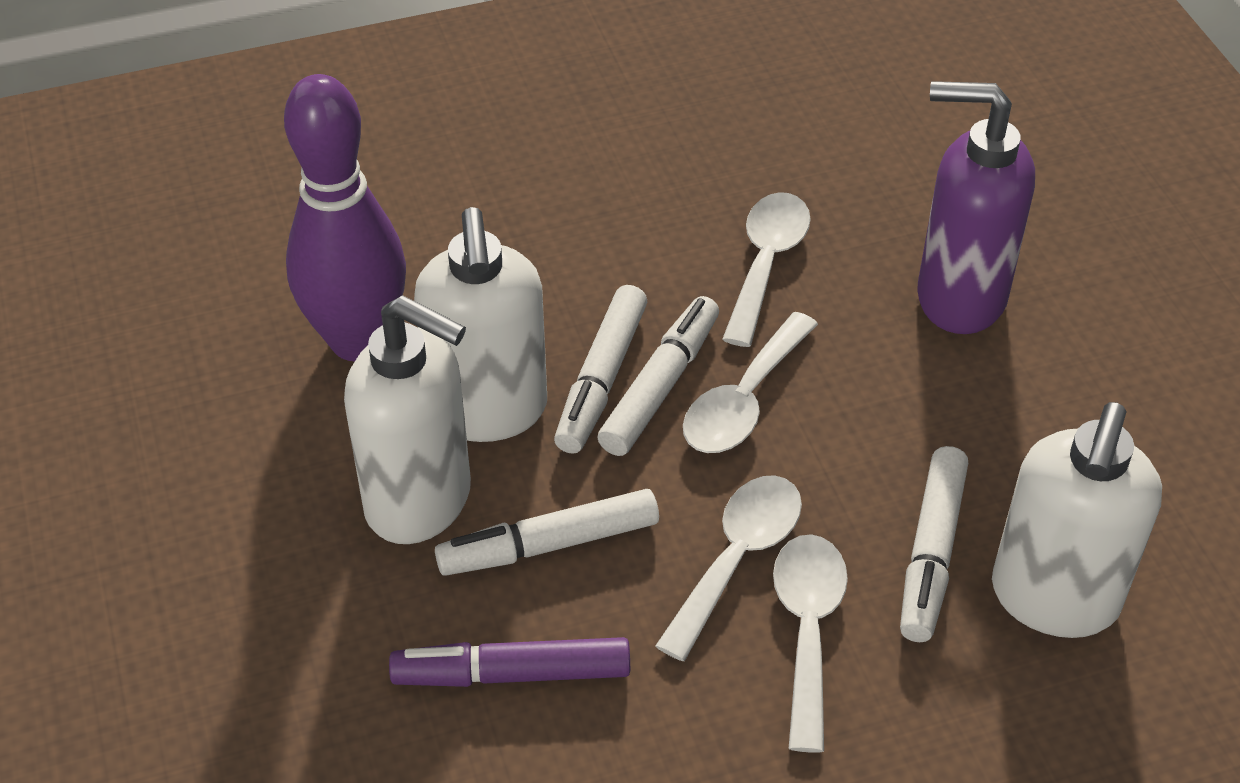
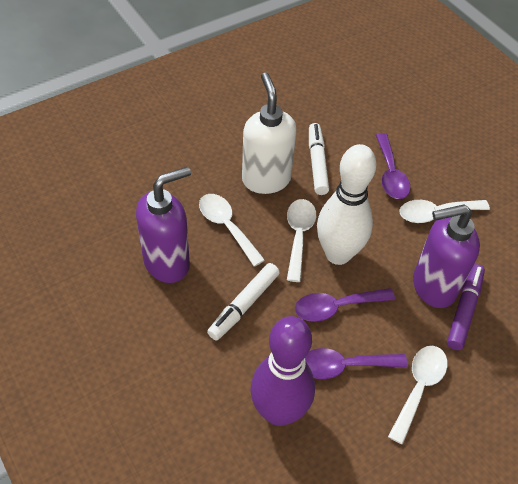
purple soap dispenser: 1 -> 2
purple spoon: 0 -> 3
white bowling pin: 0 -> 1
white marker: 4 -> 2
white soap dispenser: 3 -> 1

